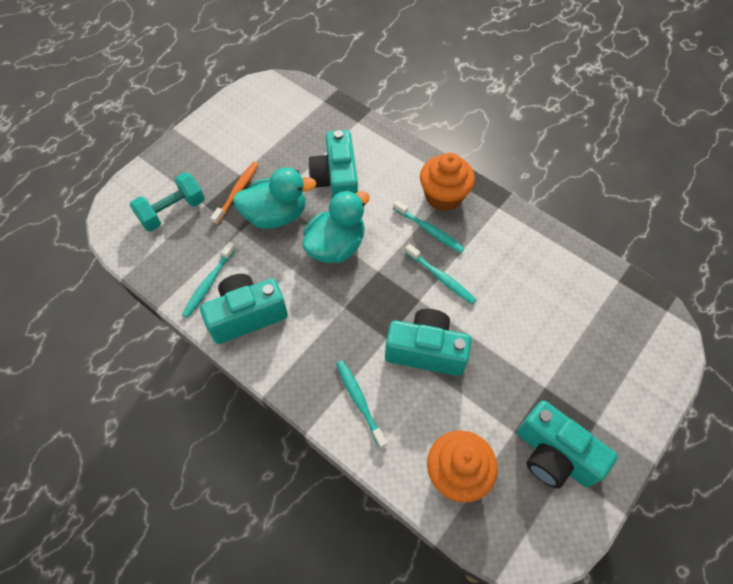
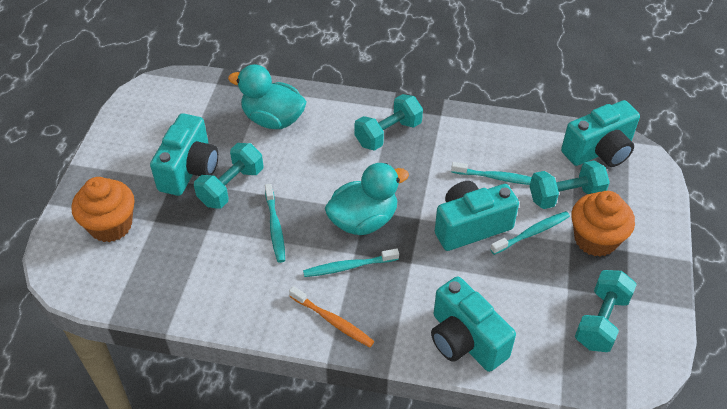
turquoise dumbbell: 1 -> 4

